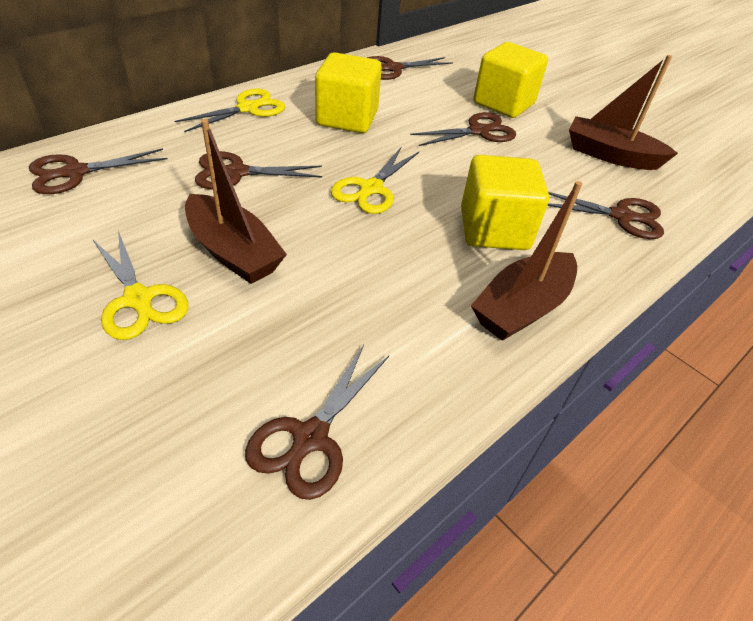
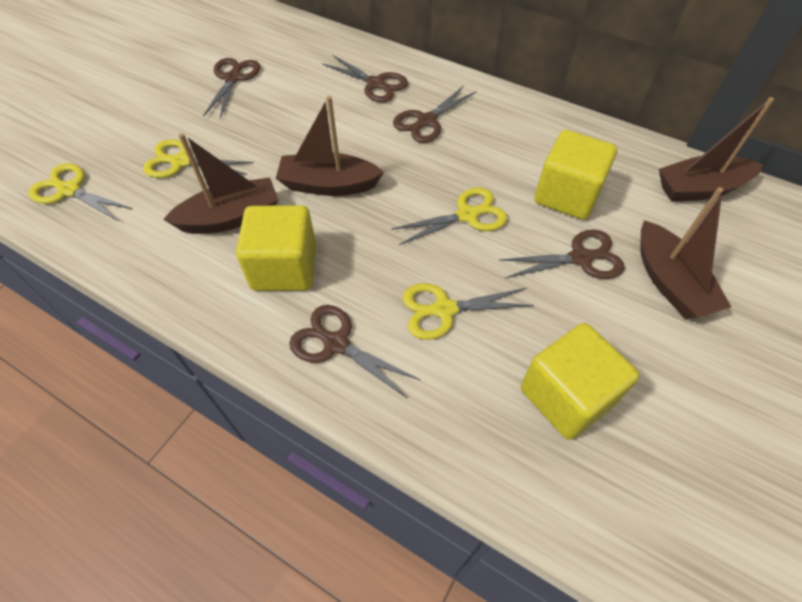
brown boat: 3 -> 4
brown scissors: 6 -> 5
yellow scissors: 3 -> 4

